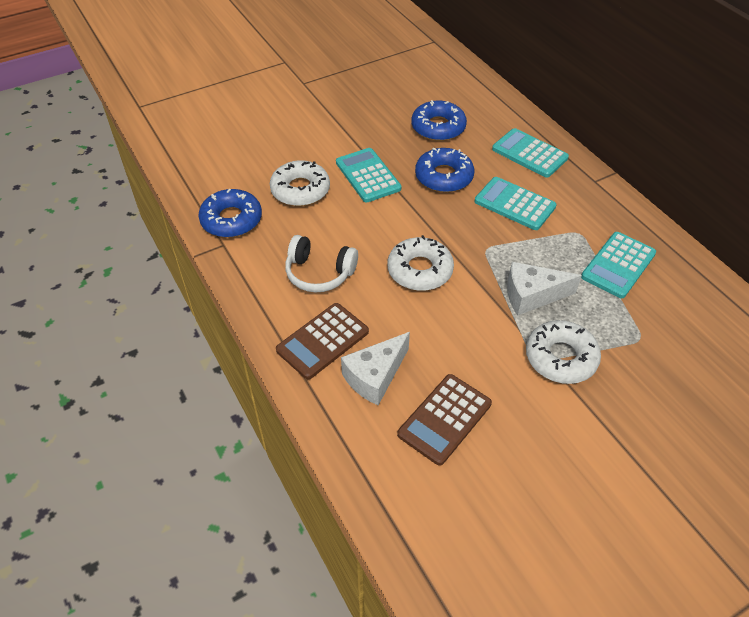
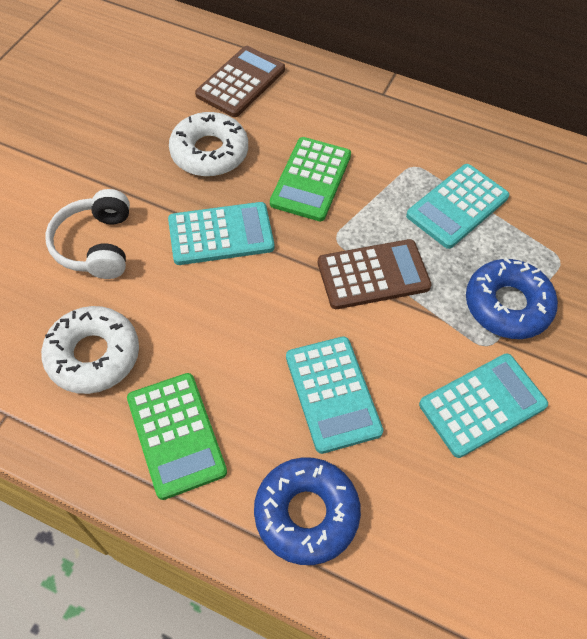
blue donut: 3 -> 2
green calculator: 0 -> 2
white cheese: 2 -> 0
white donut: 3 -> 2

